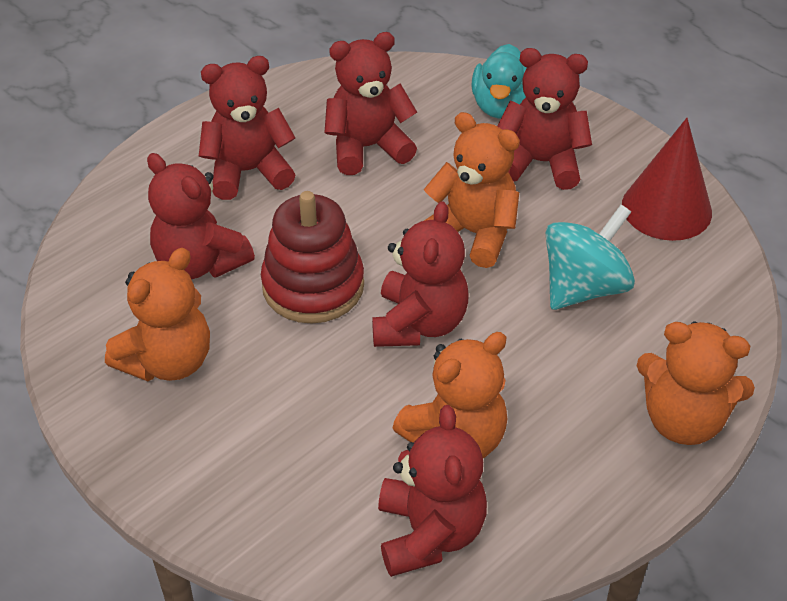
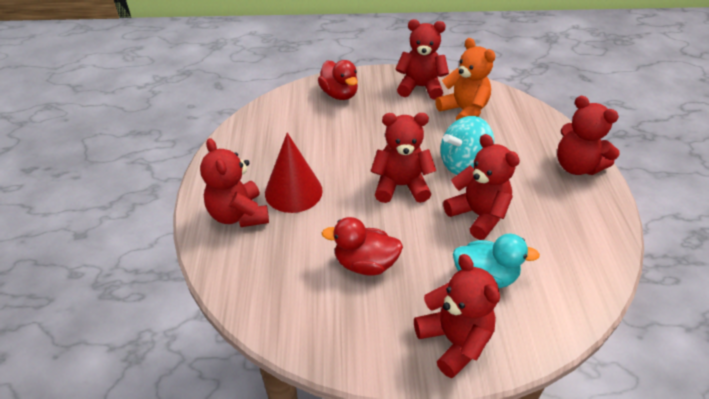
orange teddy bear: 4 -> 1
red duck: 0 -> 2
red stacking toy: 1 -> 0

